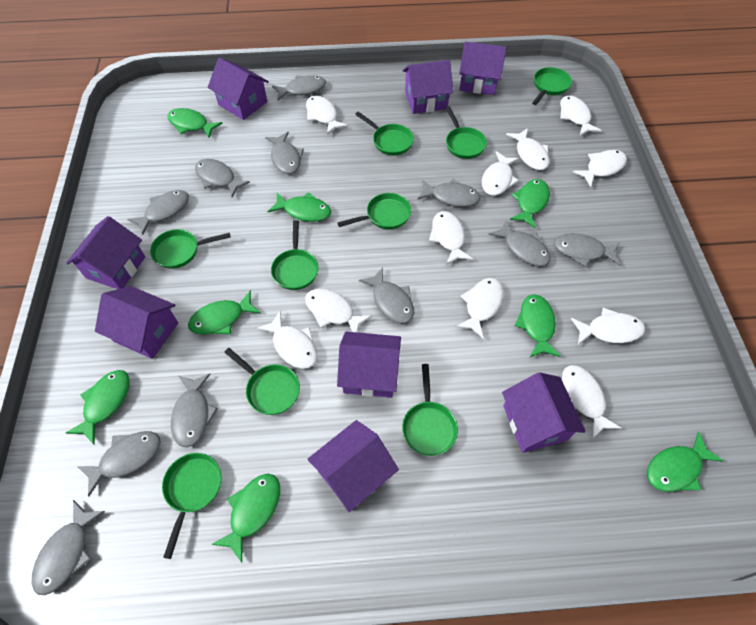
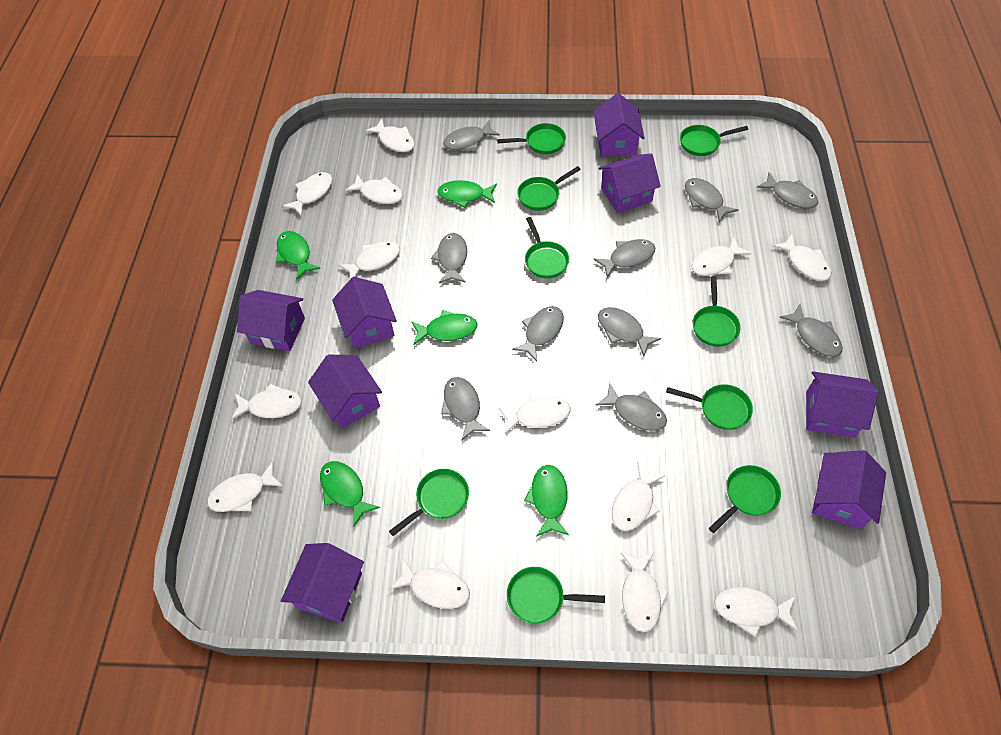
green fish: 8 -> 5
grey fish: 11 -> 10
white fish: 11 -> 13

